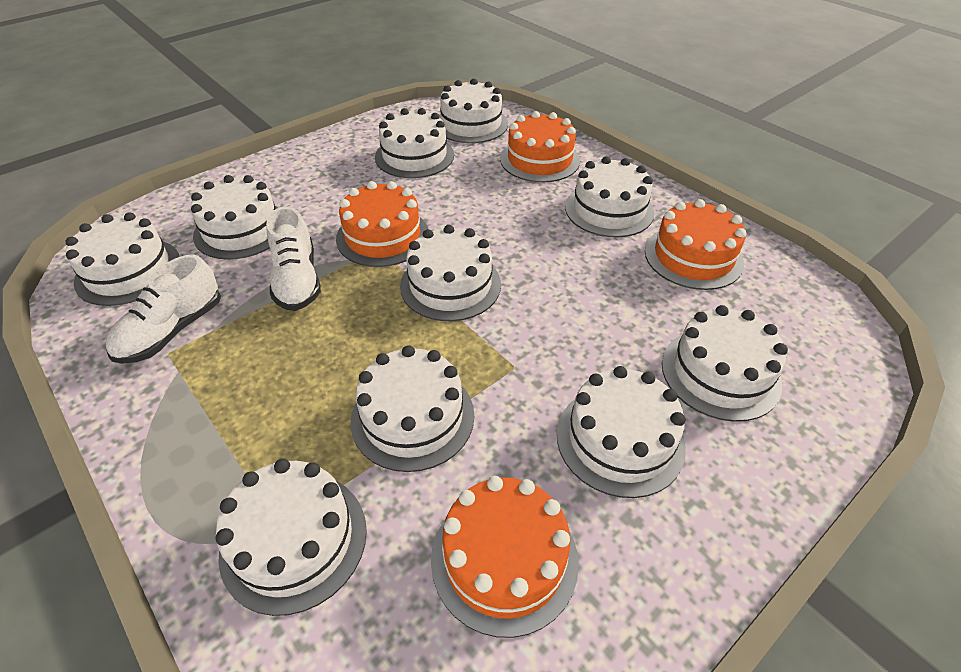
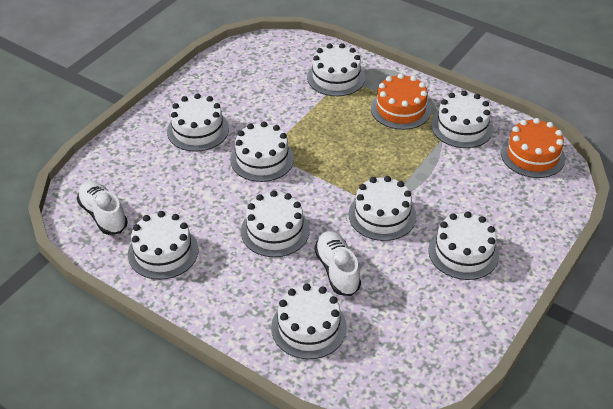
orange cake: 4 -> 2
white cake: 10 -> 9

